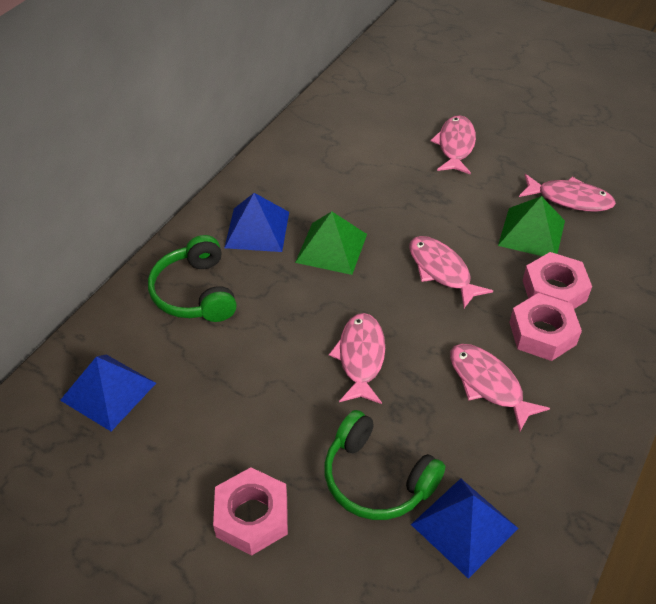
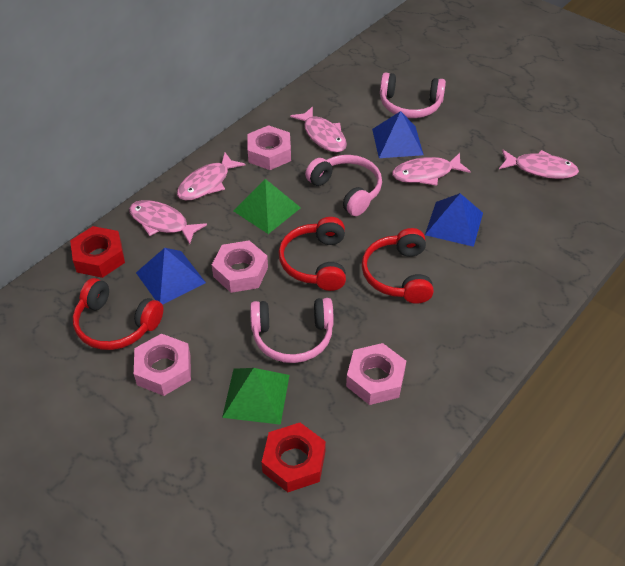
green headphones: 2 -> 0
pink headphones: 0 -> 3
pink nut: 3 -> 4
red headphones: 0 -> 3
red nut: 0 -> 2

